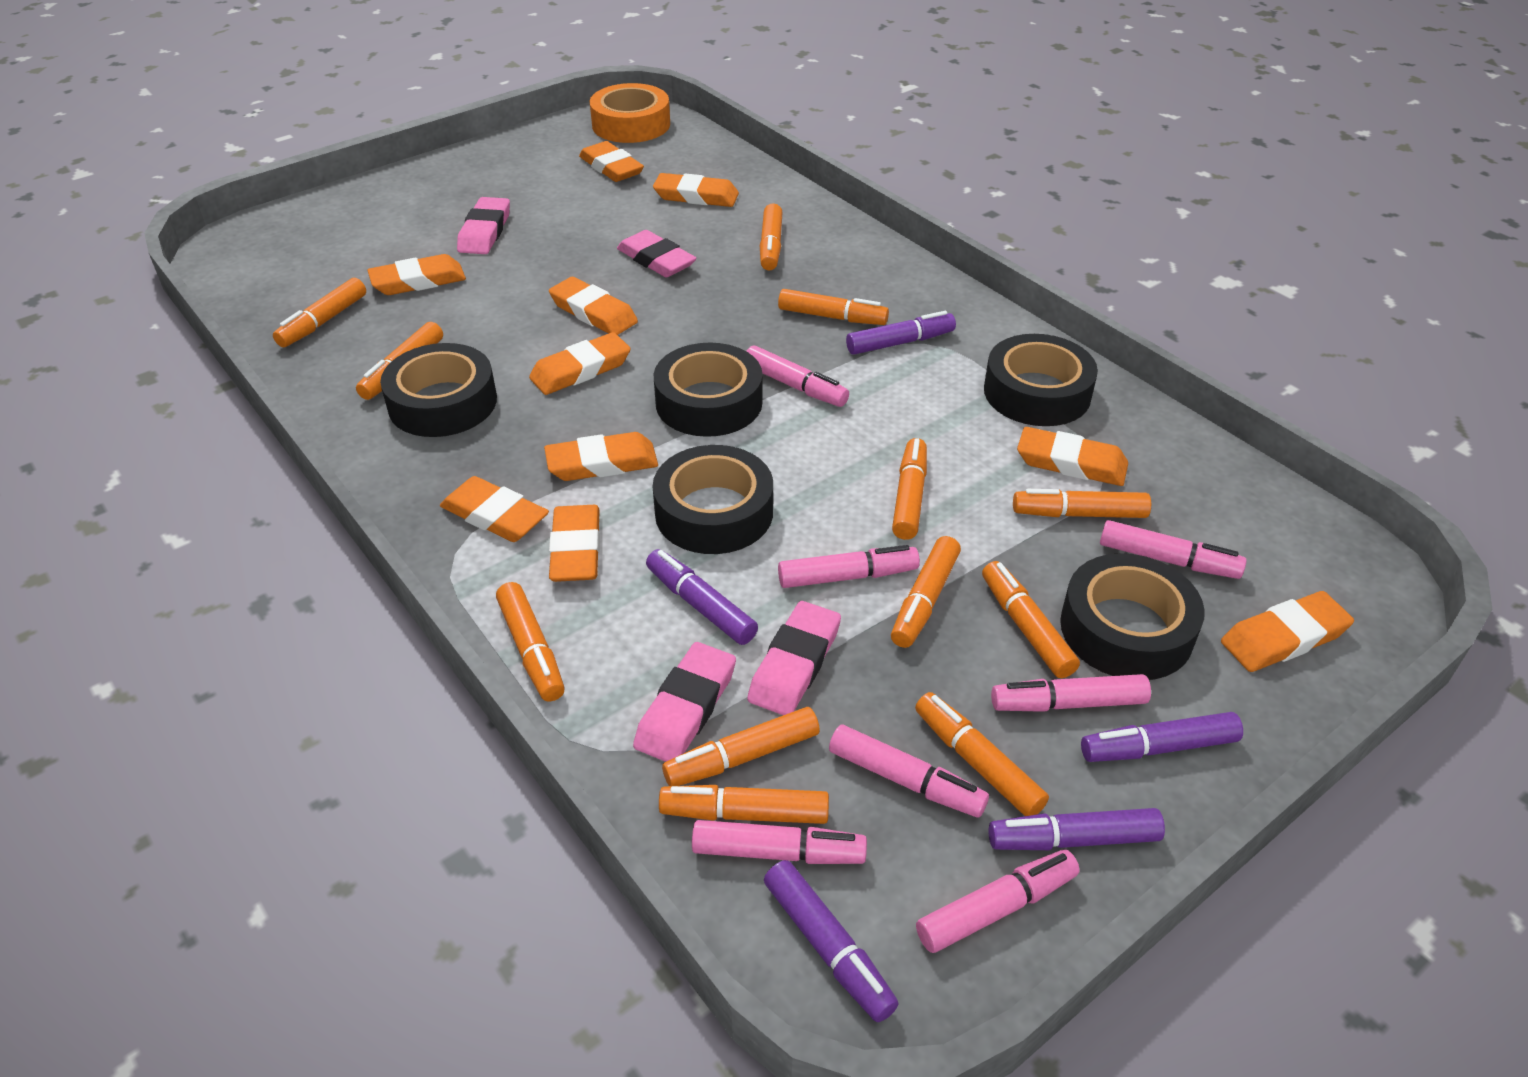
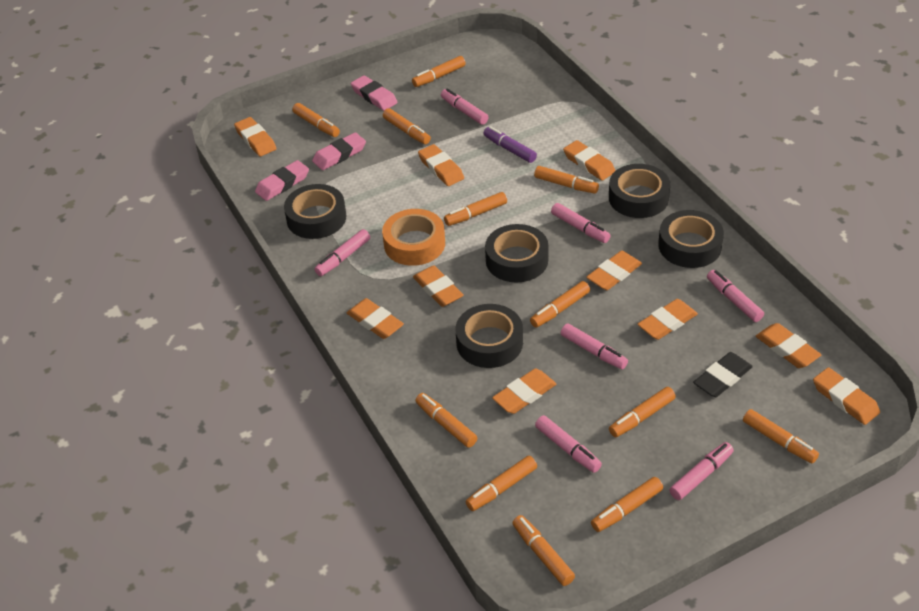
black eraser: 0 -> 1
pink eraser: 4 -> 3
purple marker: 5 -> 1

